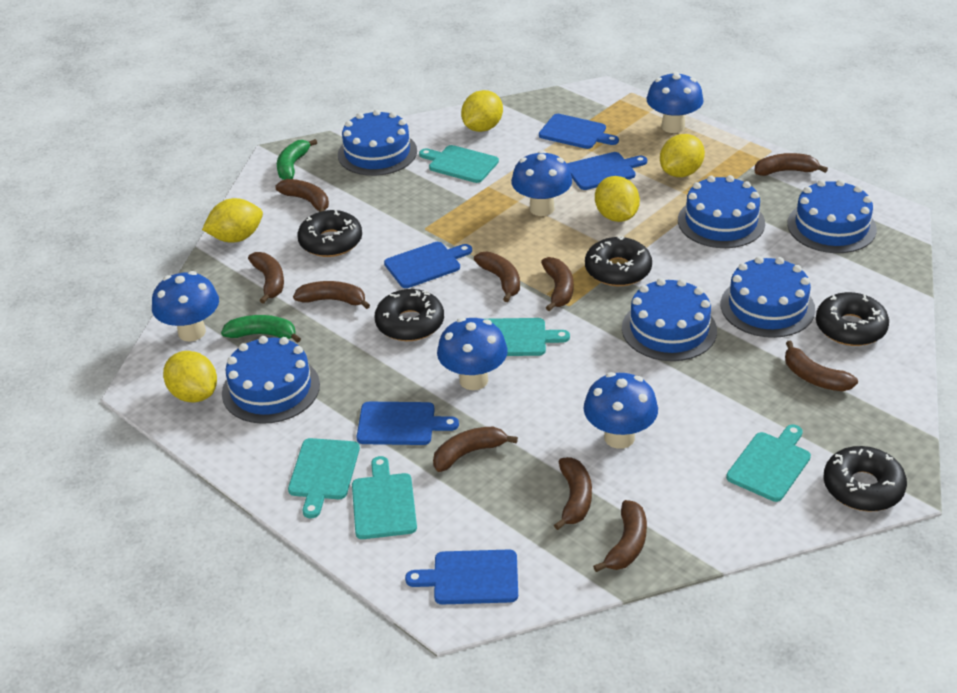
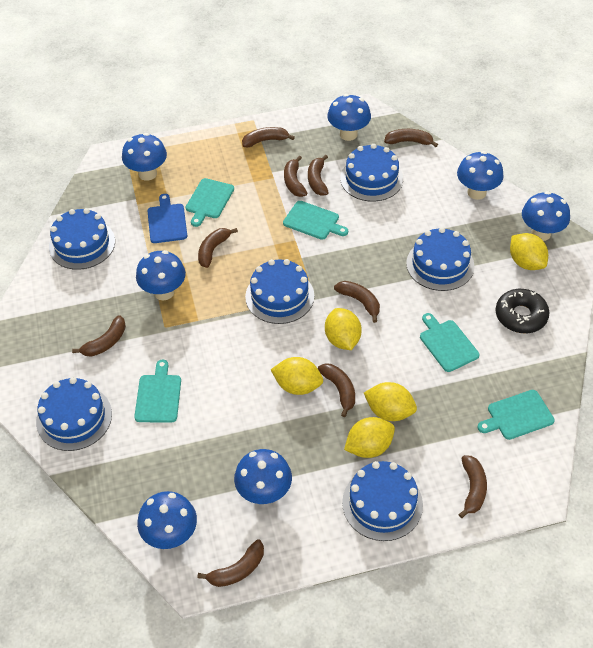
black donut: 5 -> 1
blue cutting board: 5 -> 1
blue mushroom: 5 -> 7
green banana: 2 -> 0

